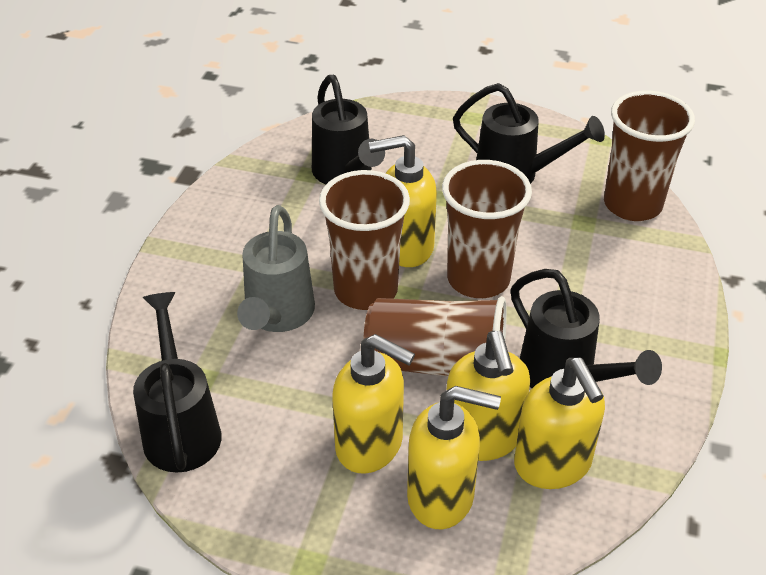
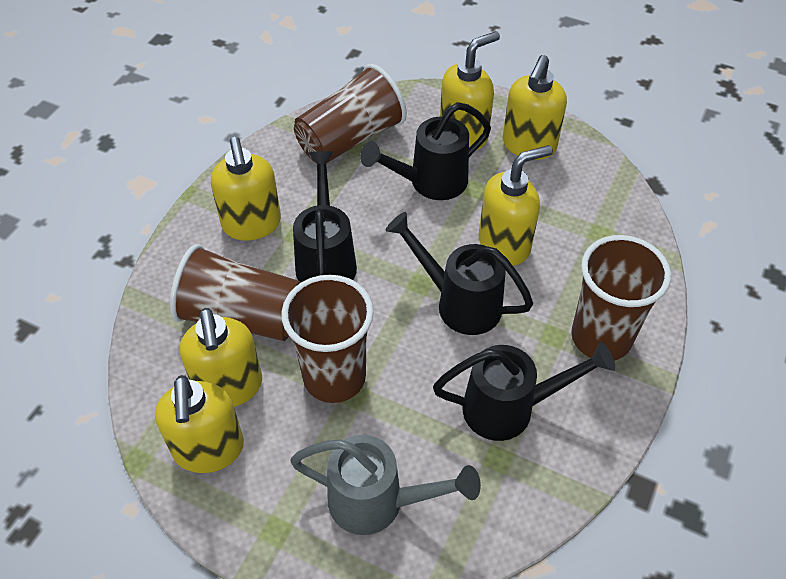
yellow soap dispenser: 5 -> 6

